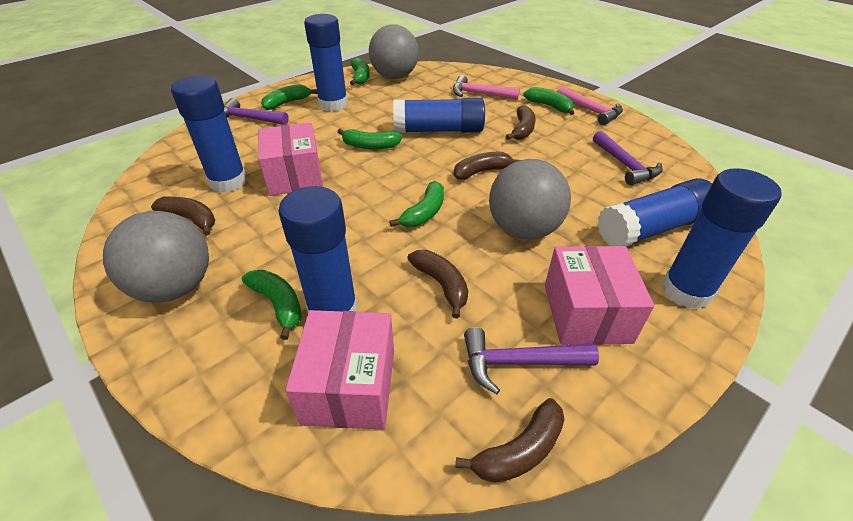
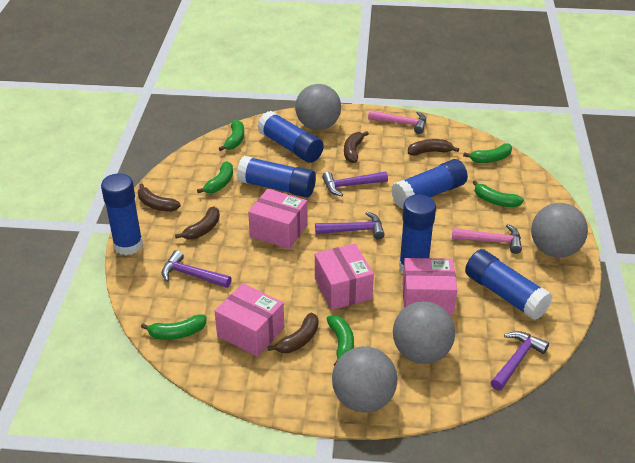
grey ball: 3 -> 4
pink box: 3 -> 4
purple hammer: 3 -> 4

